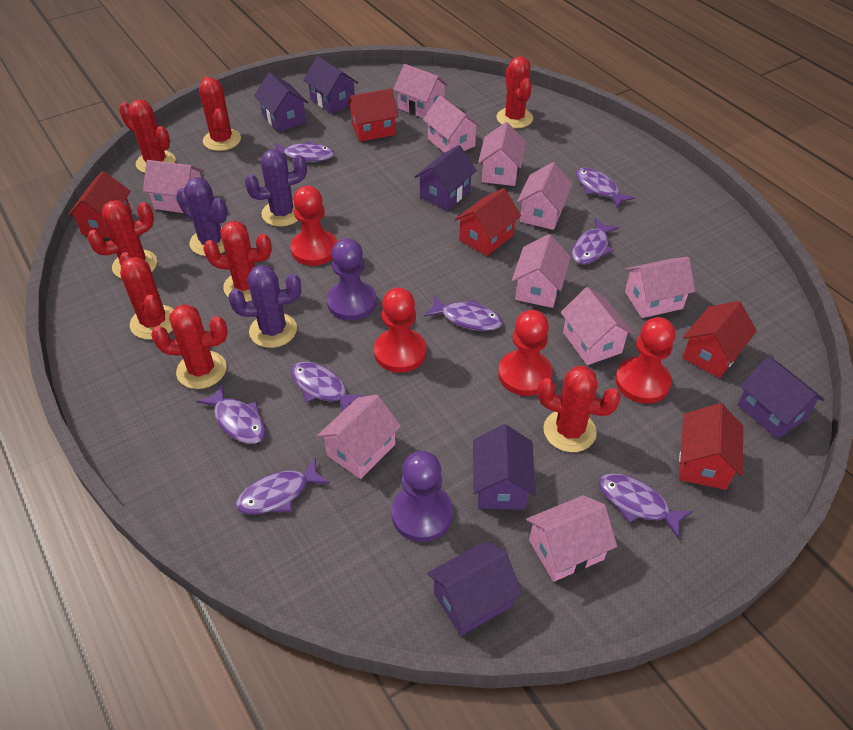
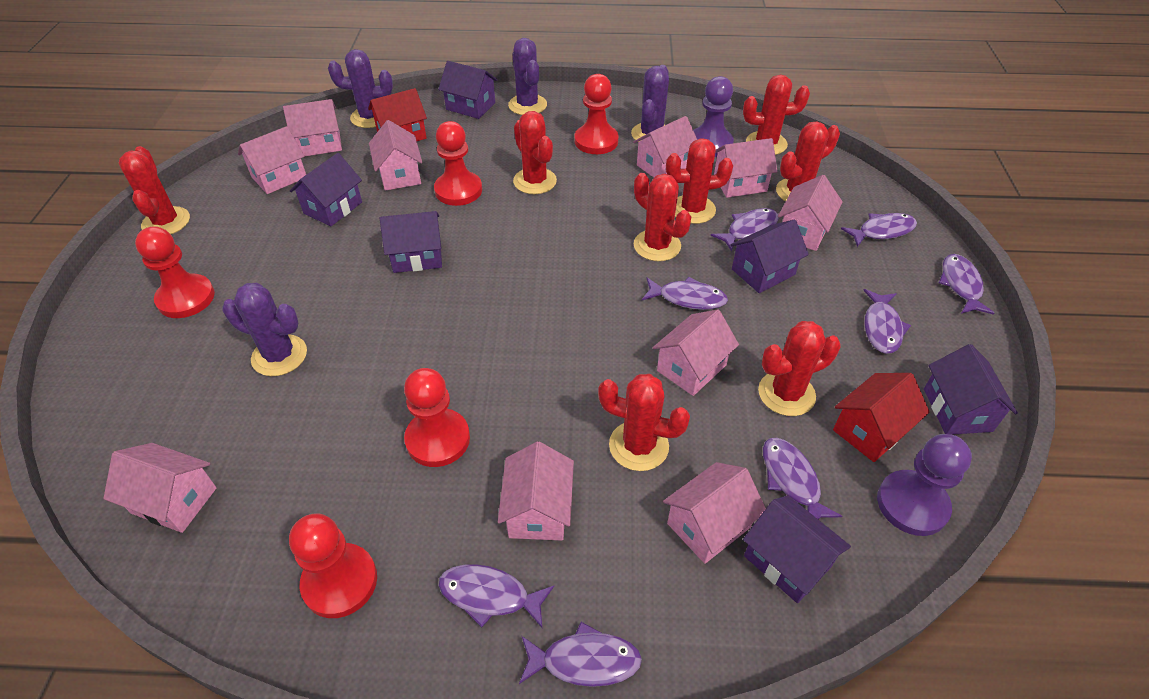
purple cactus: 3 -> 4
red house: 5 -> 2
red pawn: 4 -> 5

